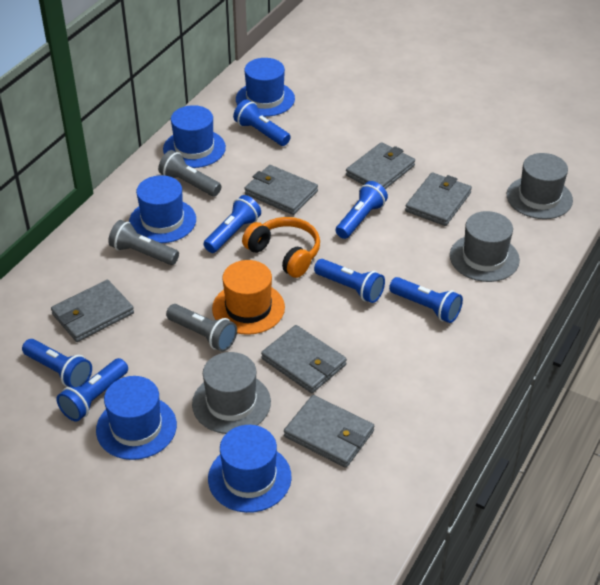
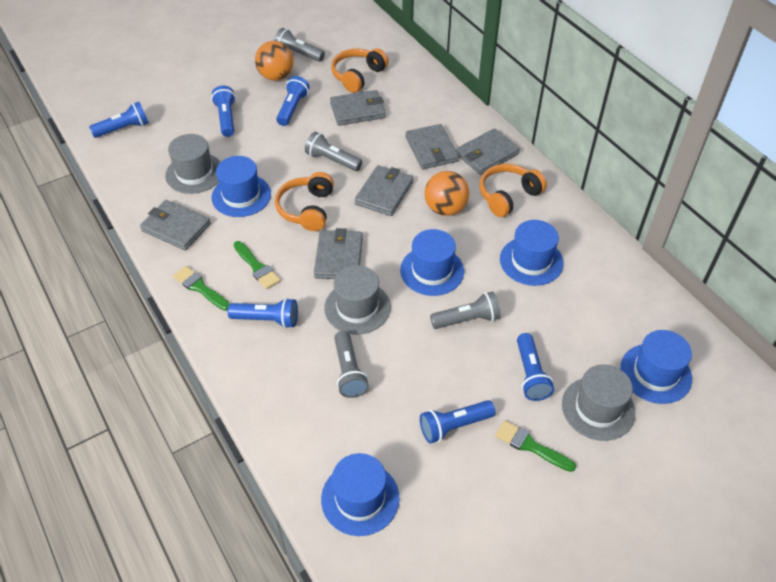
blue flashlight: 7 -> 6
green brush: 0 -> 3
grey flashlight: 3 -> 4
orange ball: 0 -> 2
orange hat: 1 -> 0
orange headphones: 1 -> 3

